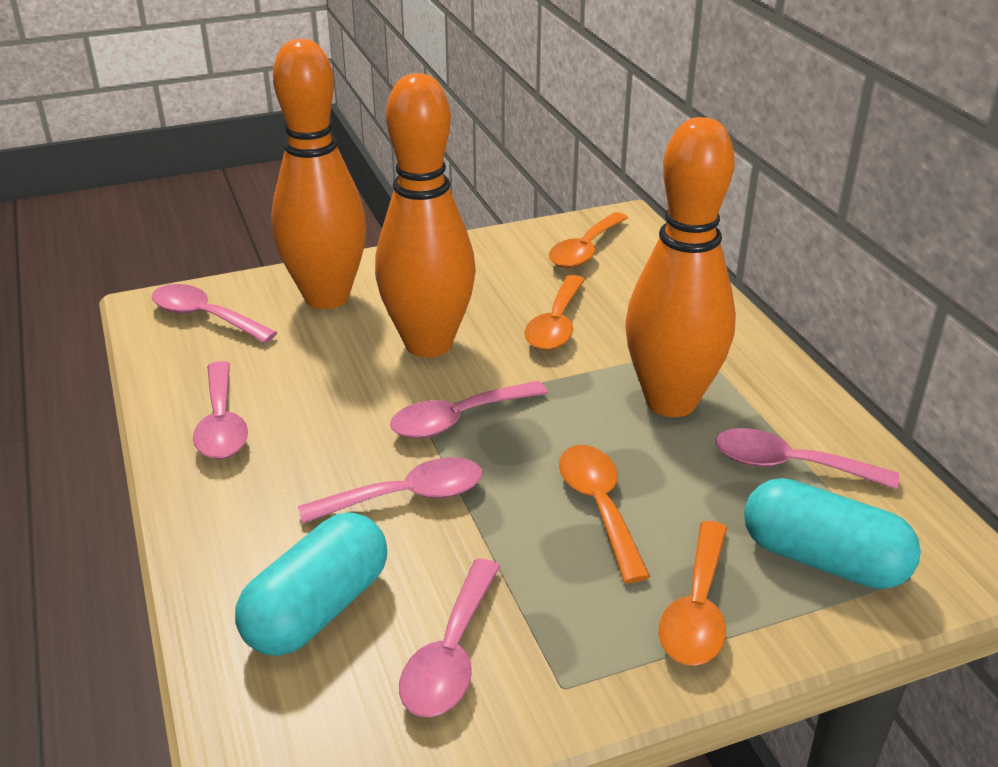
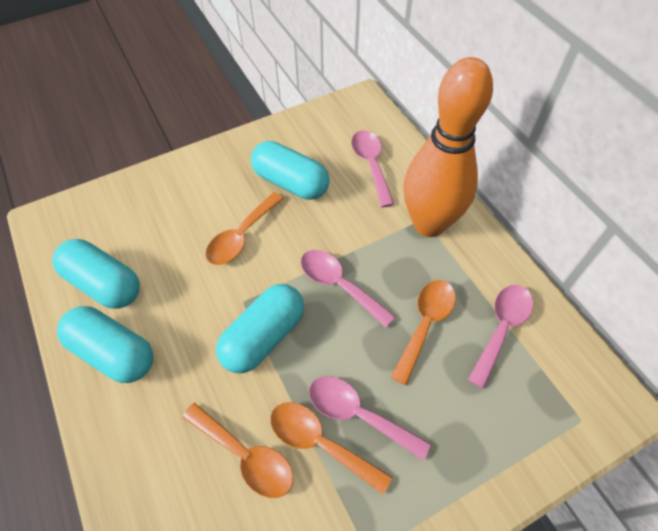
orange bowling pin: 3 -> 1
pink spoon: 6 -> 4
turquoise capsule: 2 -> 4

